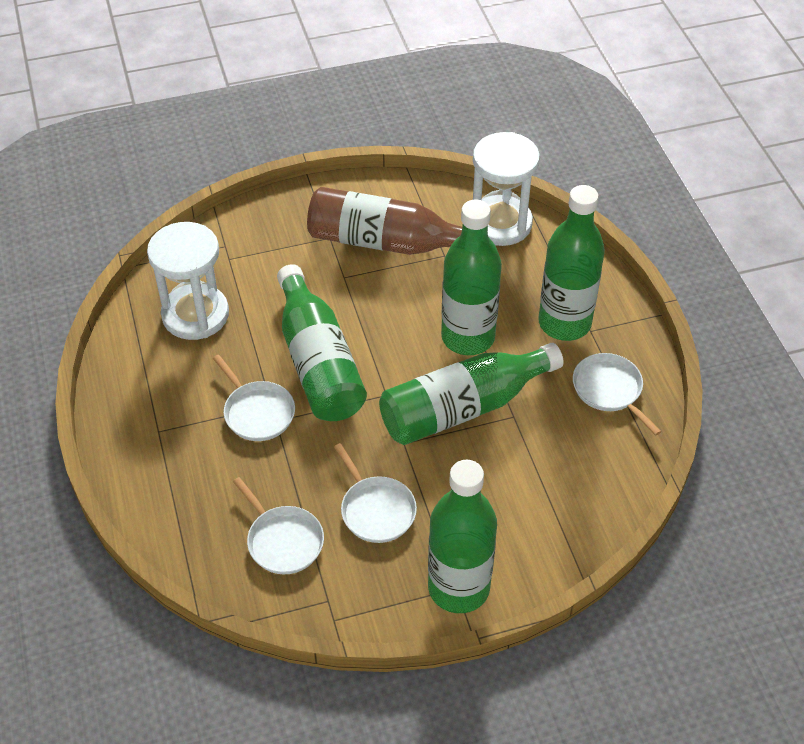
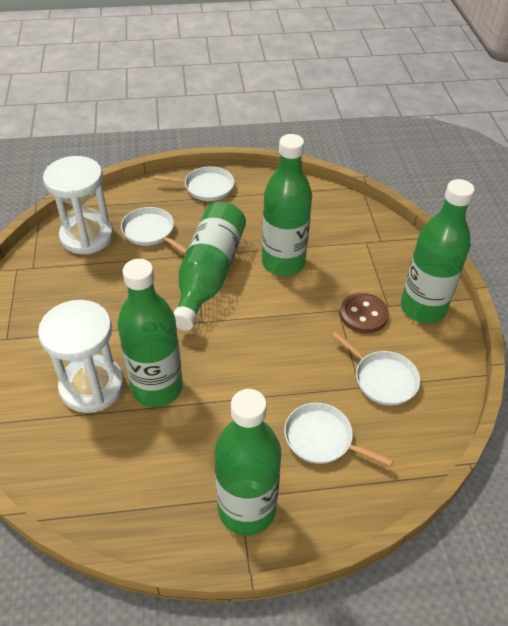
brown bottle: 1 -> 0
brown button: 0 -> 1

